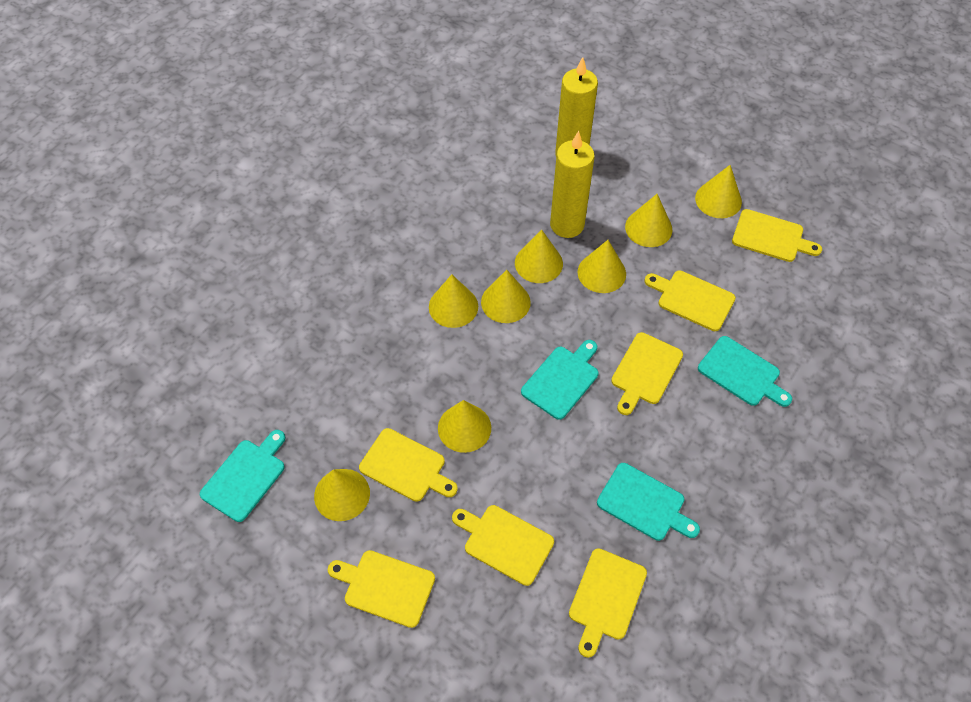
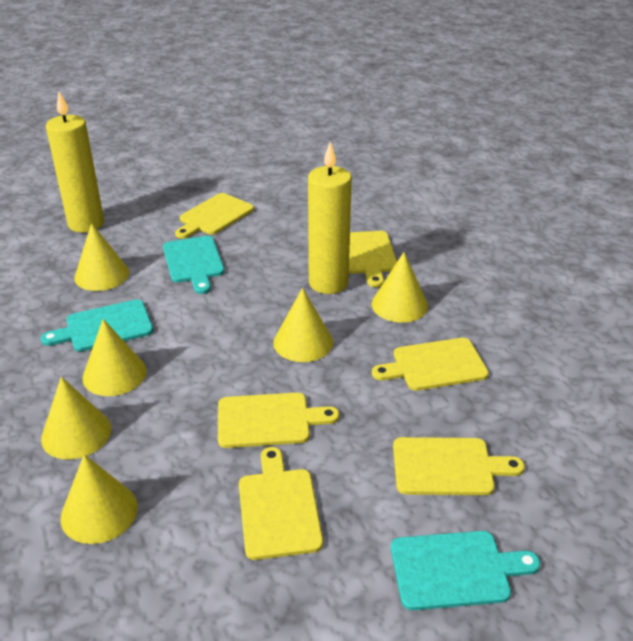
turquoise cutting board: 4 -> 3
yellow cone: 8 -> 6
yellow cutting board: 7 -> 6

